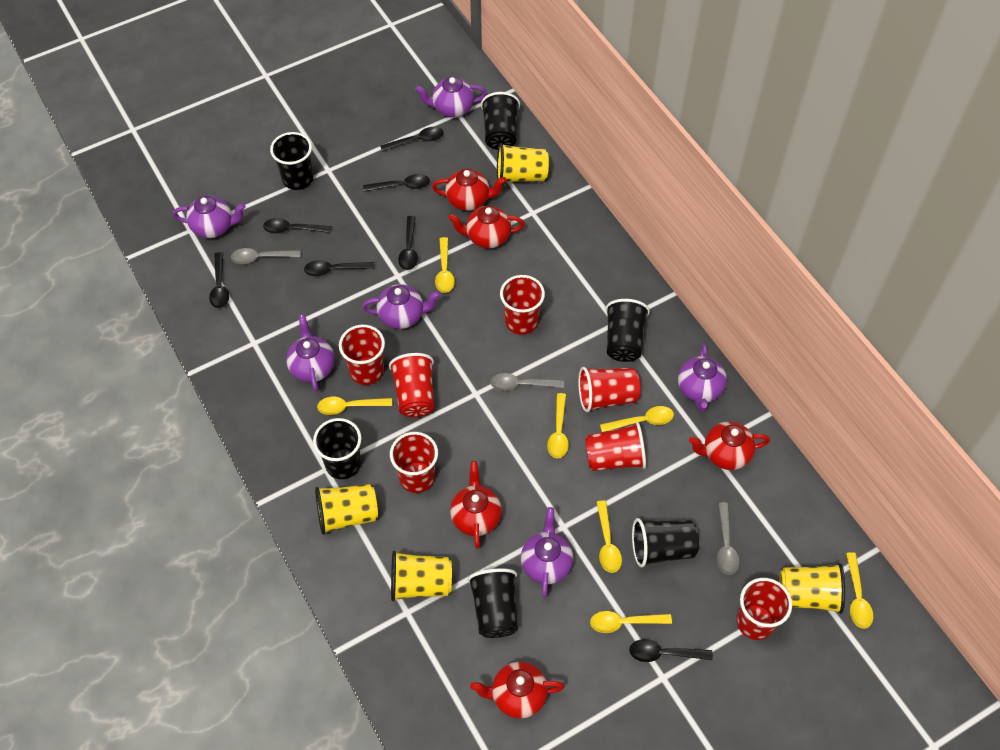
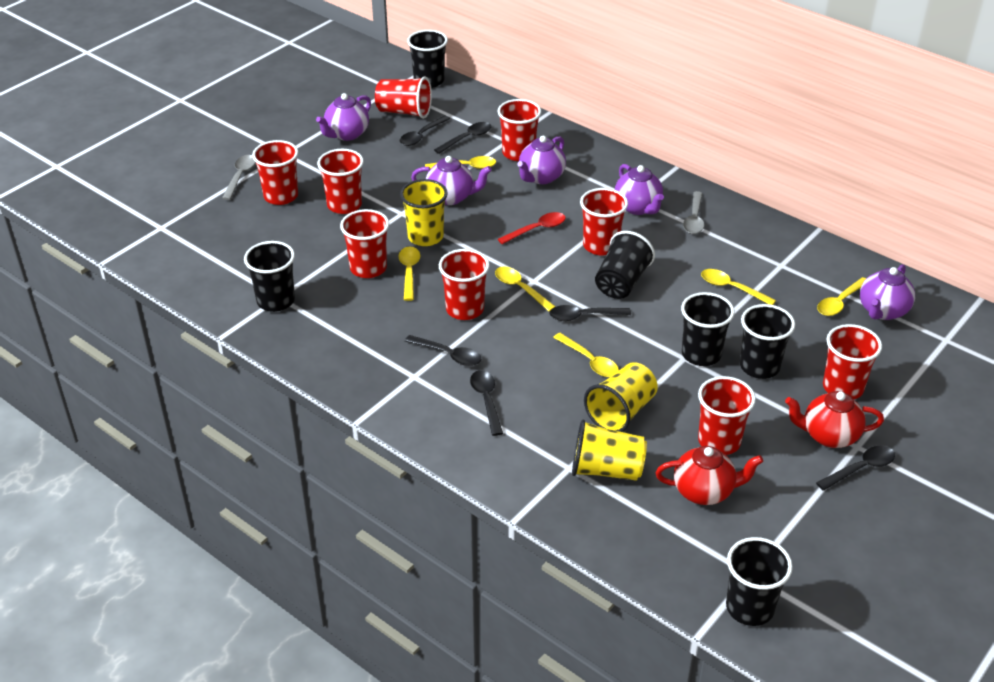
black spoon: 7 -> 6
grey spoon: 3 -> 2
purple teapot: 6 -> 5
red cup: 7 -> 9
red spoon: 0 -> 1
red teapot: 5 -> 2
yellow cup: 4 -> 3
yellow spoon: 7 -> 6

